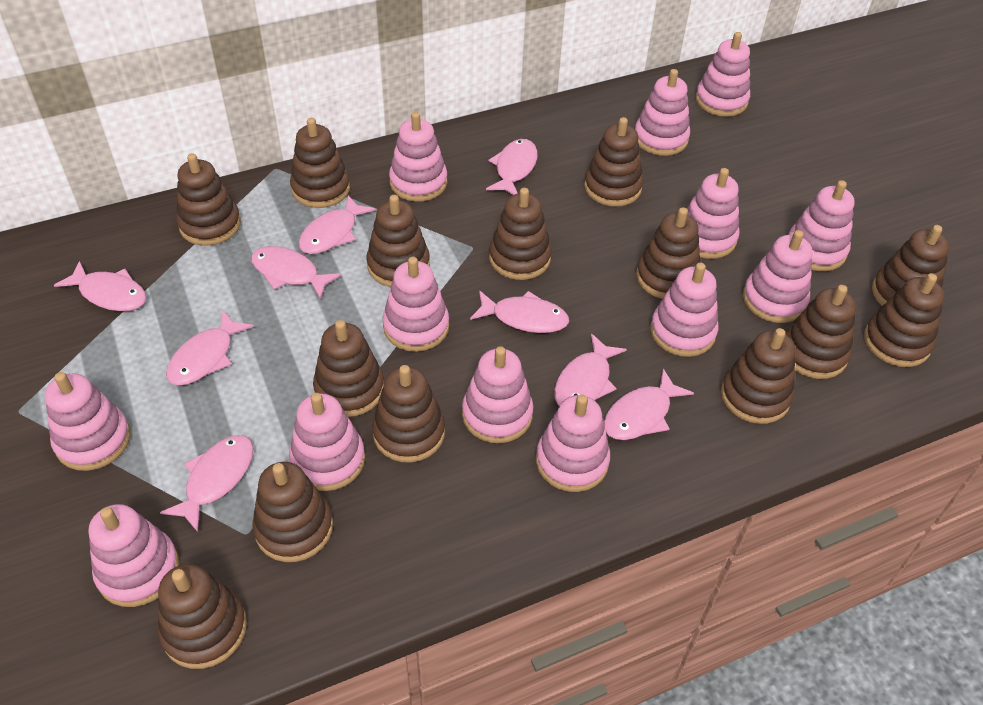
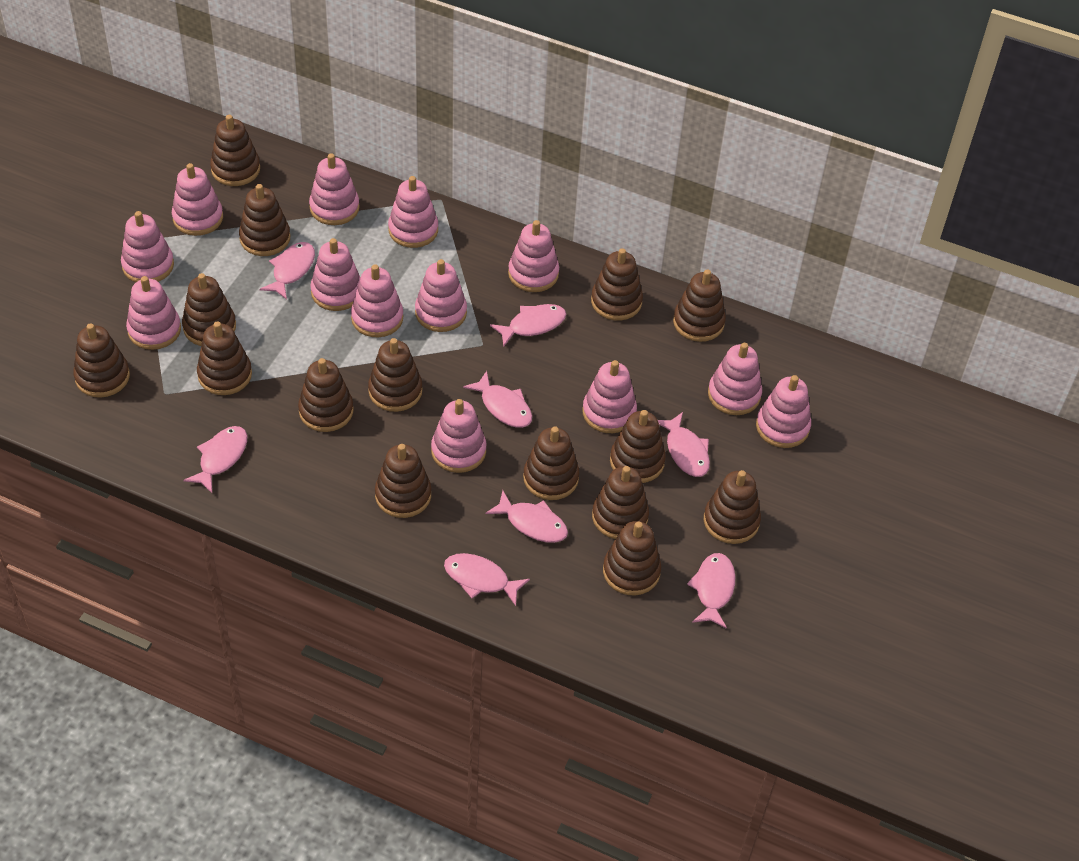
brown stacking toy: 14 -> 15
pink fish: 9 -> 8

